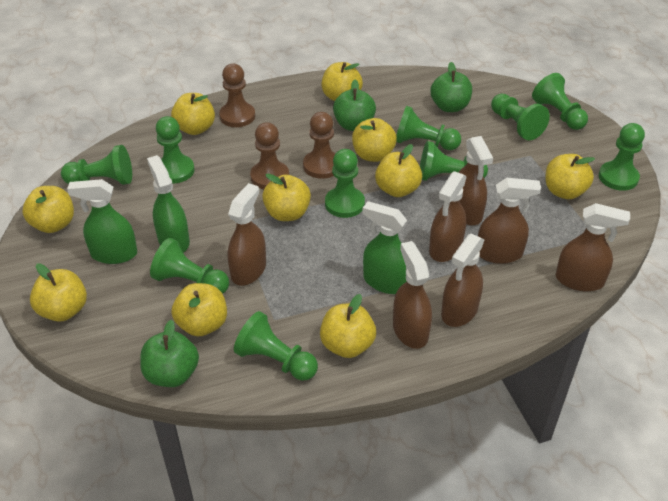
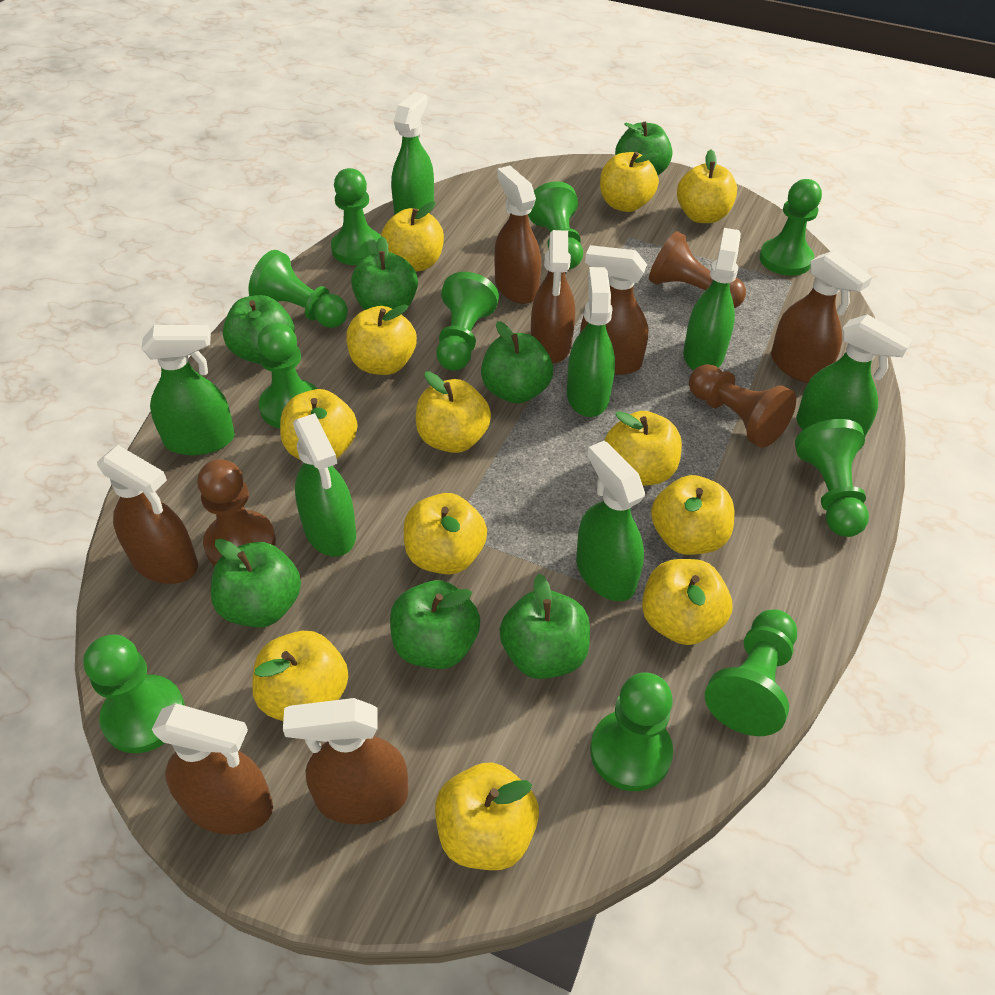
green apple: 3 -> 7
green spray bottle: 3 -> 7
yellow apple: 10 -> 12

